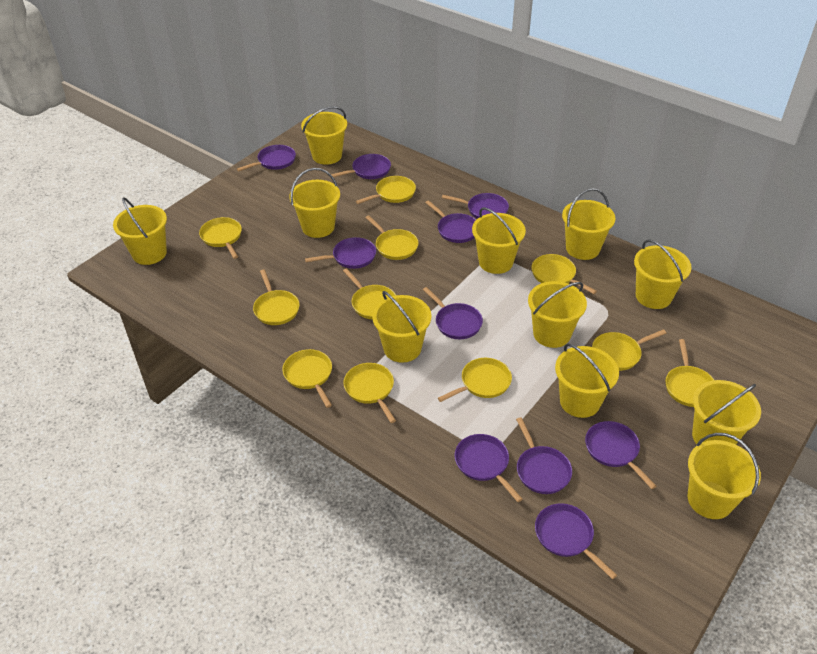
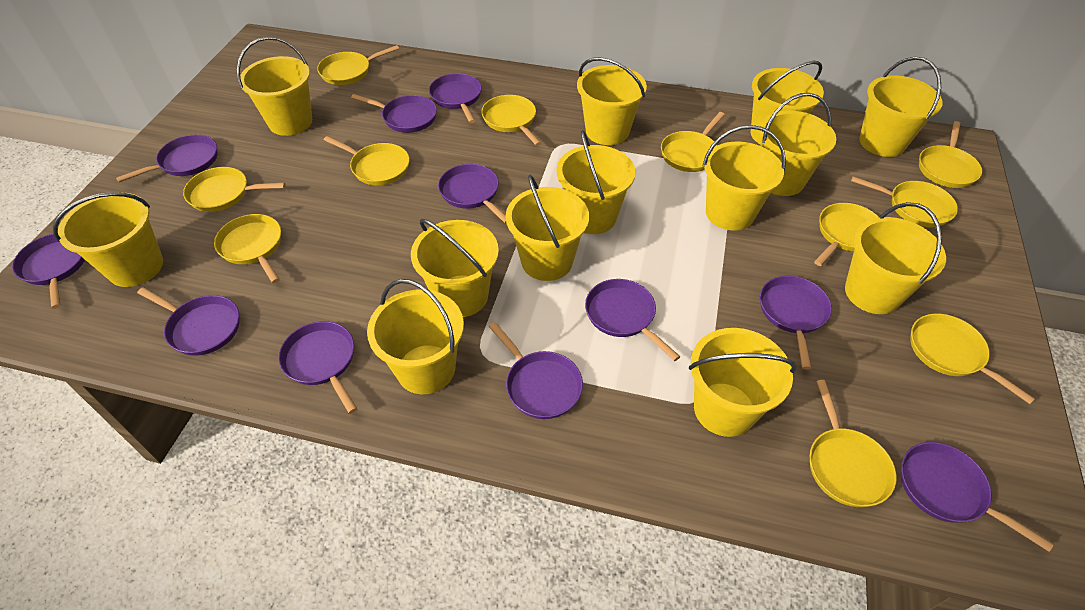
purple pan: 10 -> 11
yellow bucket: 11 -> 13

